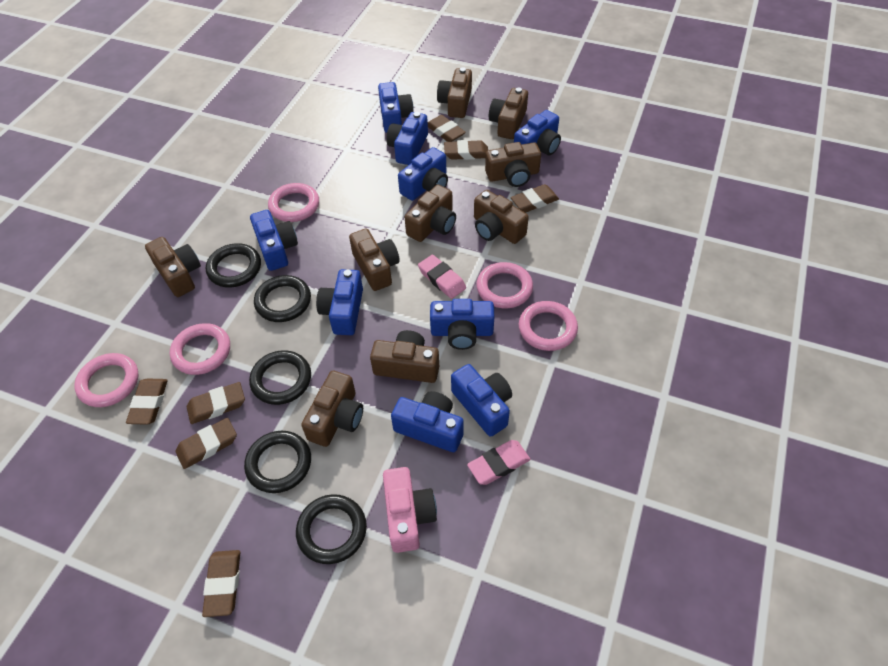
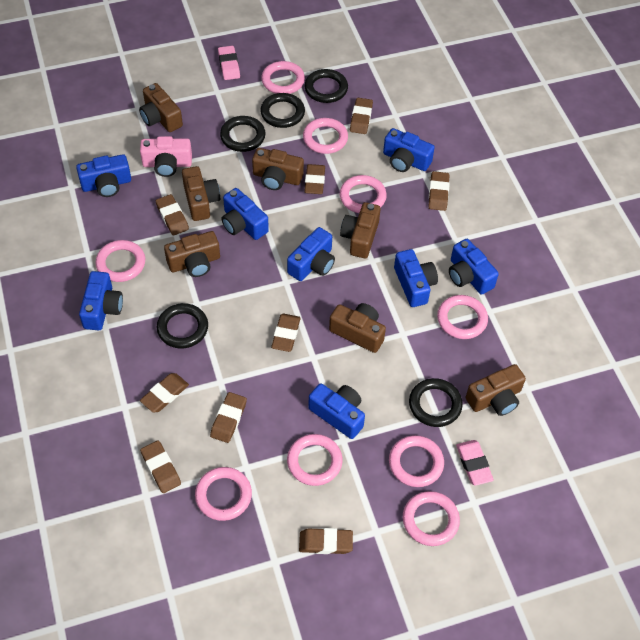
blue camera: 9 -> 8
brown camera: 9 -> 7
brown eraser: 7 -> 9
pink ring: 5 -> 9

